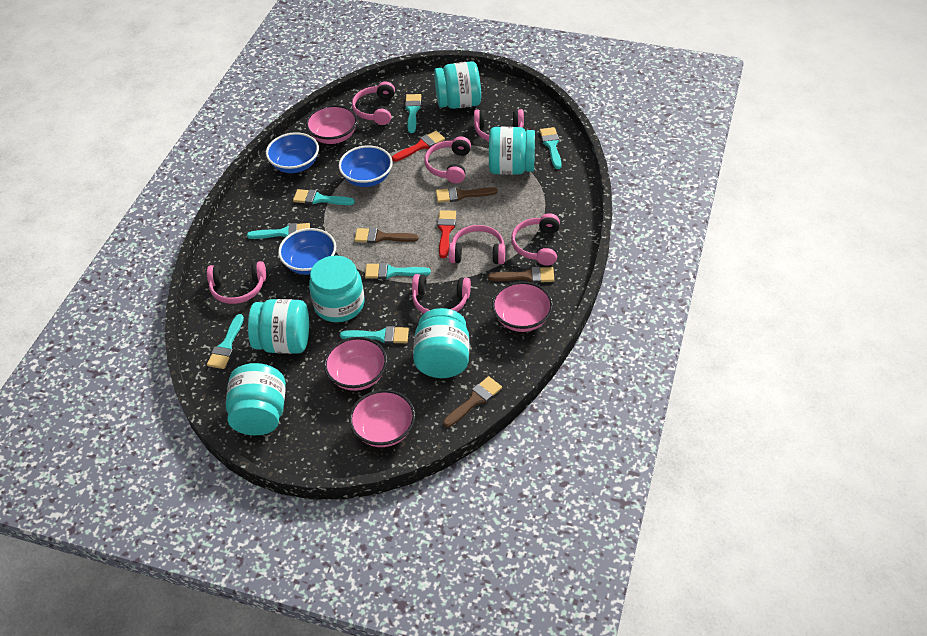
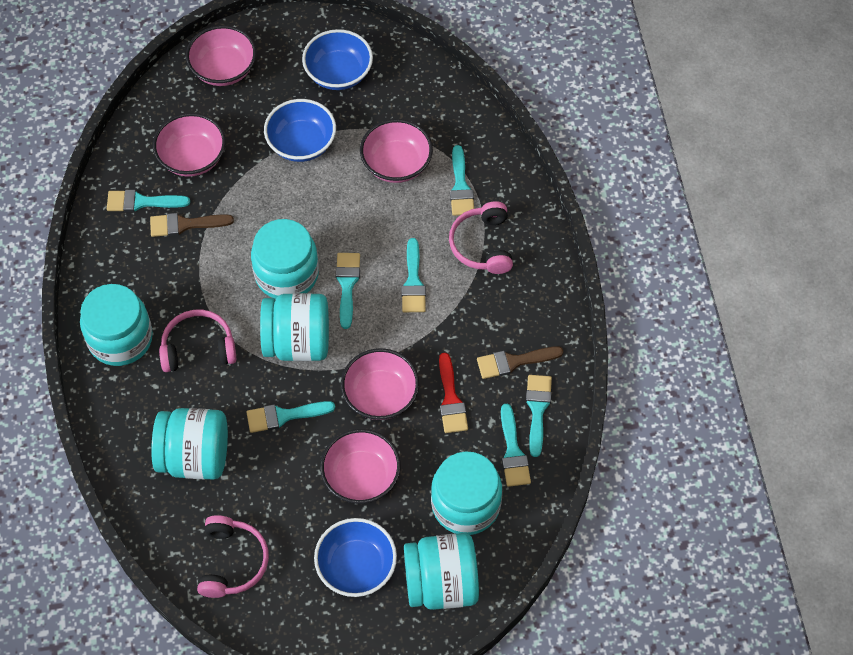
brown brush: 4 -> 2
pink bowl: 4 -> 5
pink headphones: 7 -> 3
red brush: 2 -> 1

